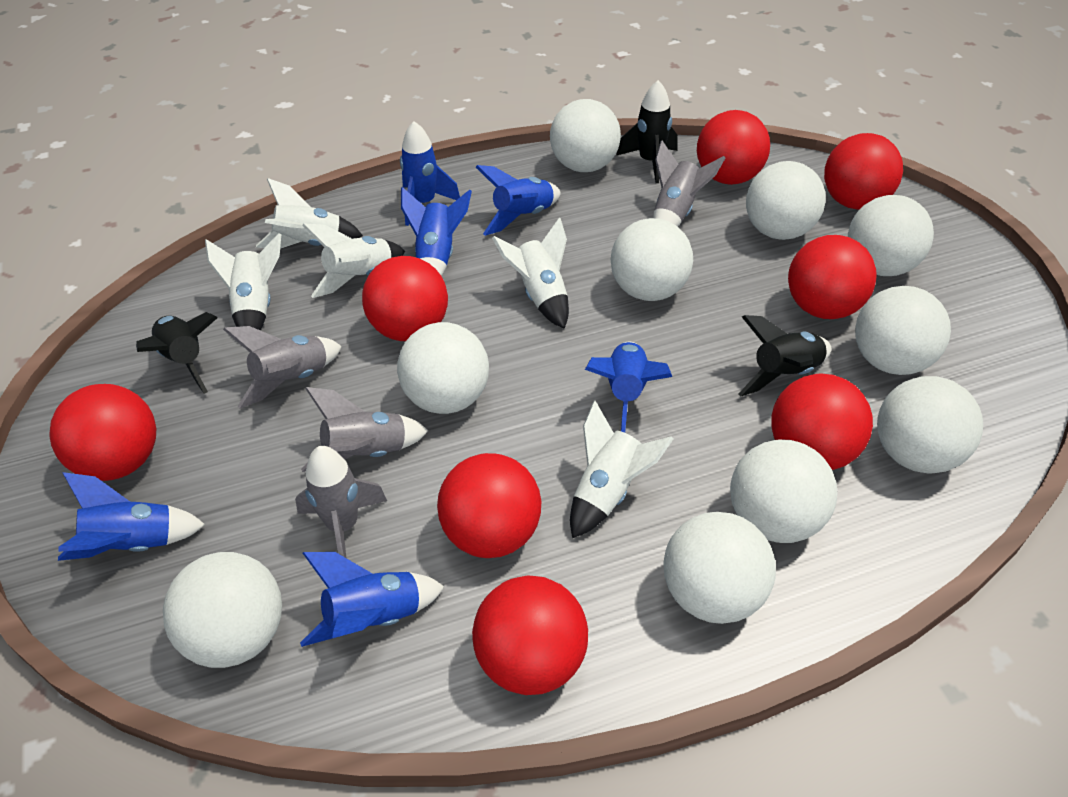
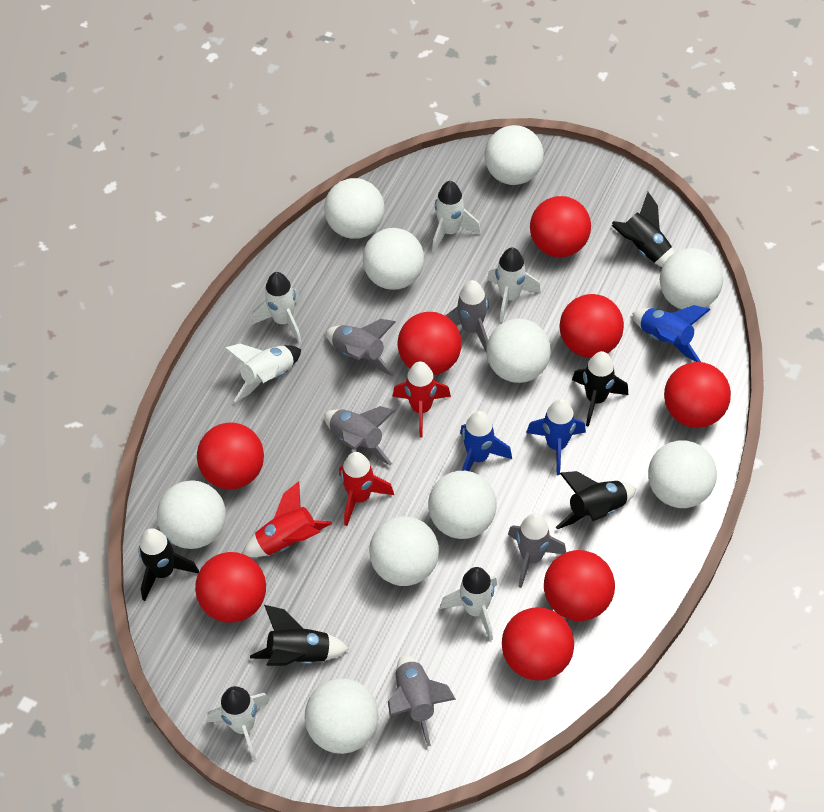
black rocket: 3 -> 5
blue rocket: 6 -> 3
grey rocket: 4 -> 5
red rocket: 0 -> 3
white rocket: 5 -> 6

